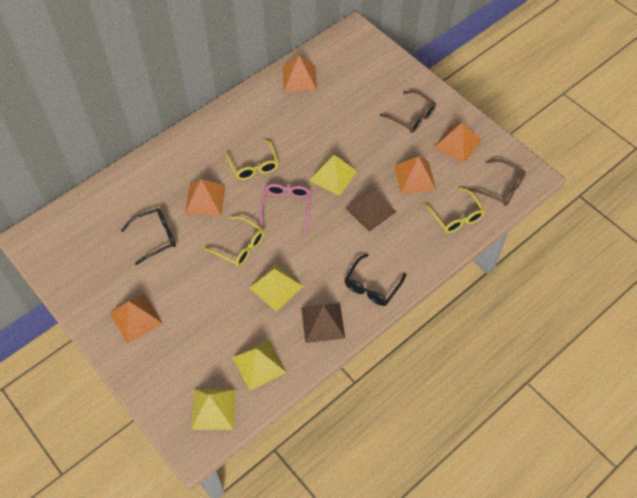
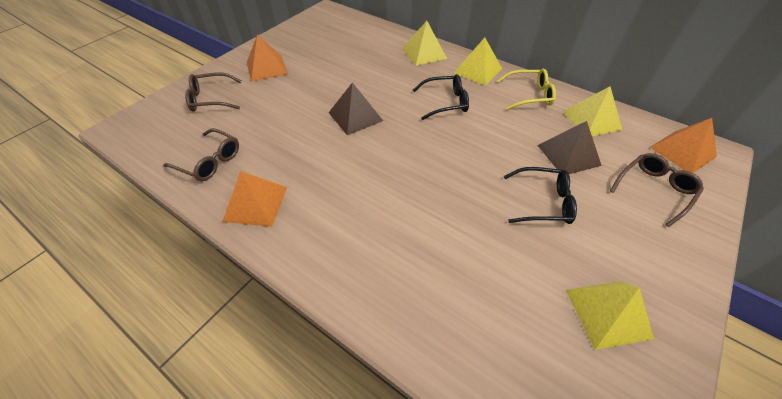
brown glasses: 2 -> 3
orange pyramid: 5 -> 3
pink glasses: 1 -> 0
yellow glasses: 3 -> 1

